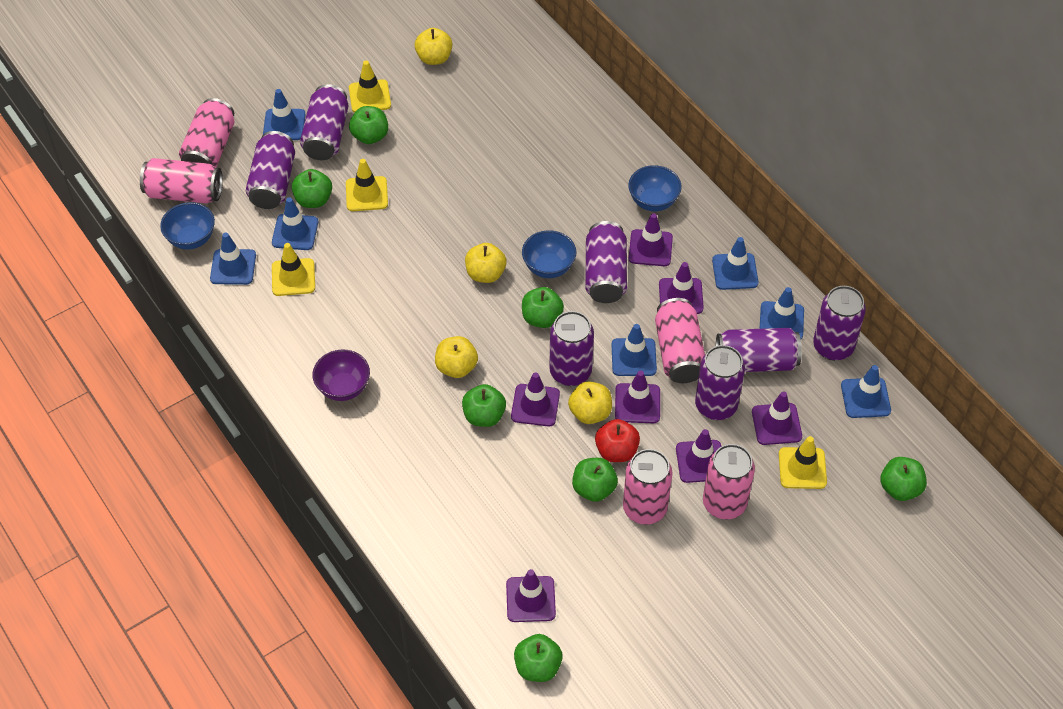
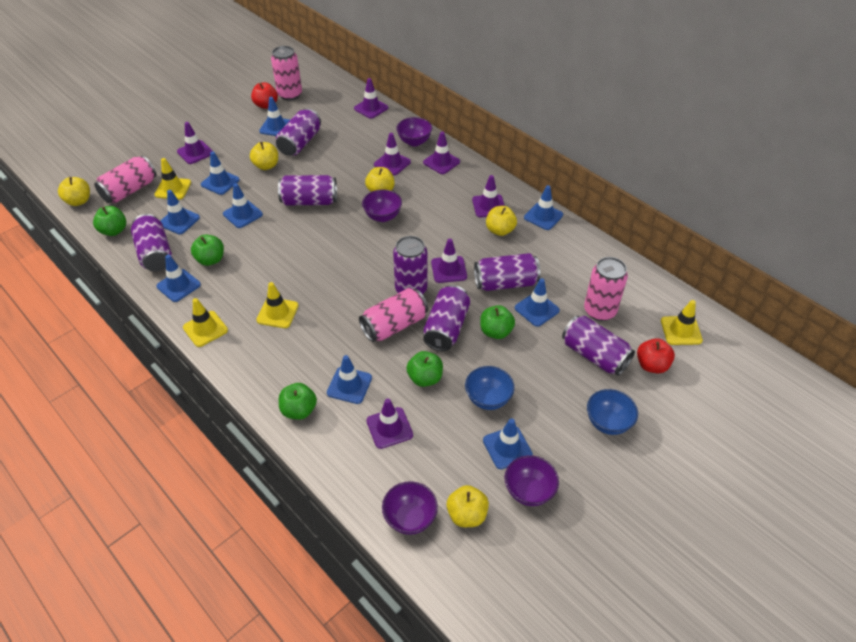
blue bowl: 3 -> 2
blue traffic cone: 7 -> 9
green apple: 7 -> 5
pink can: 5 -> 4
purple bowl: 1 -> 4
red apple: 1 -> 2
yellow apple: 4 -> 5

